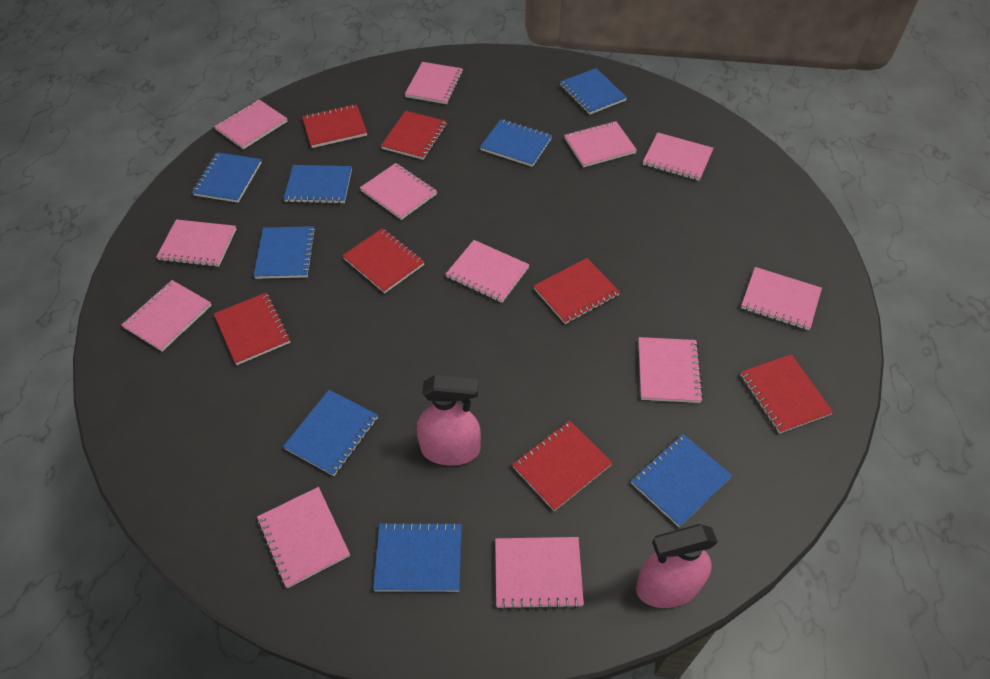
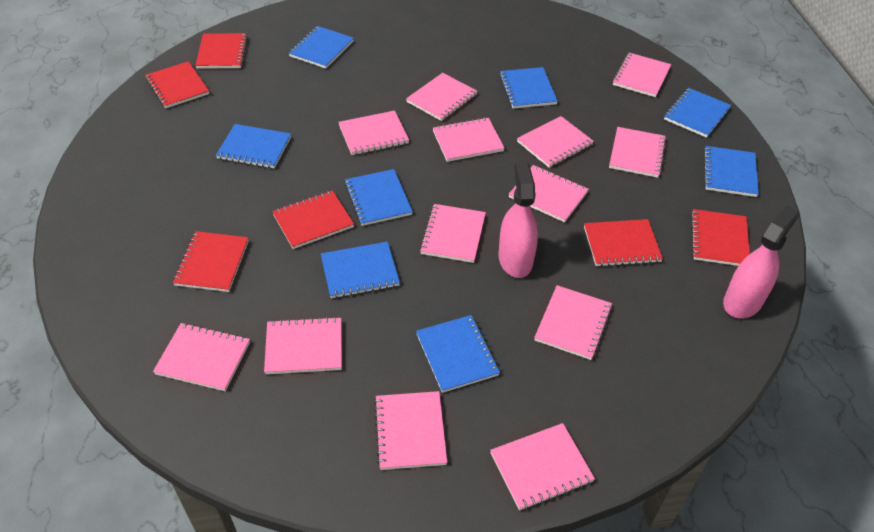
pink notebook: 12 -> 13
red notebook: 7 -> 6

